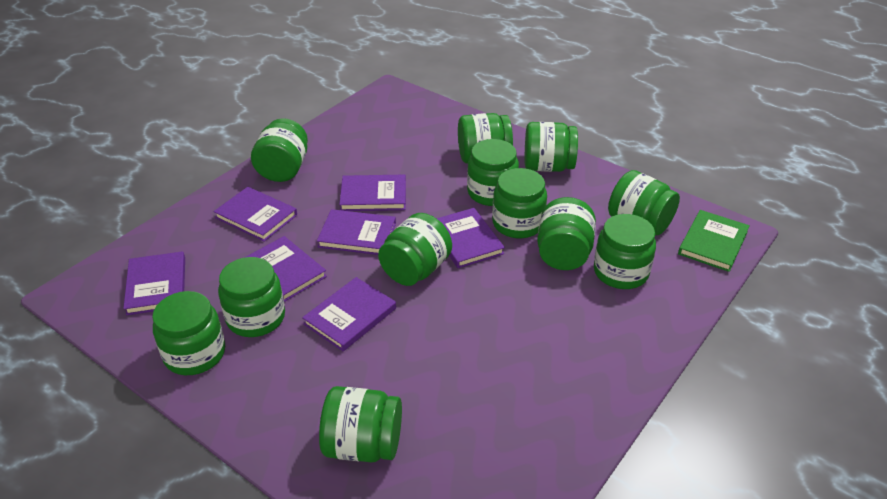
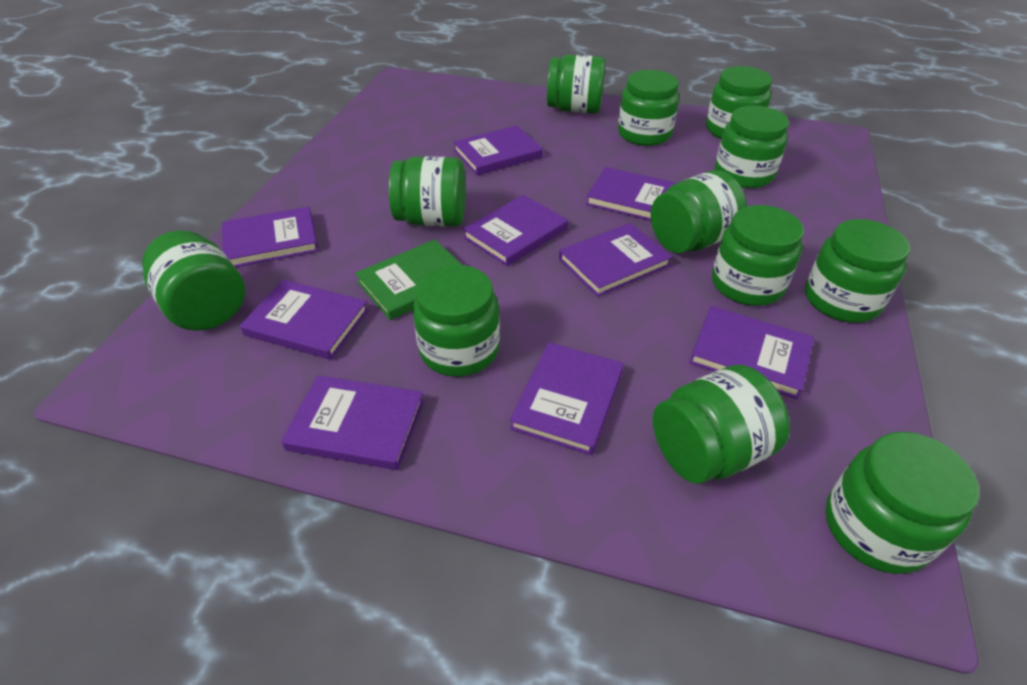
purple book: 7 -> 9

